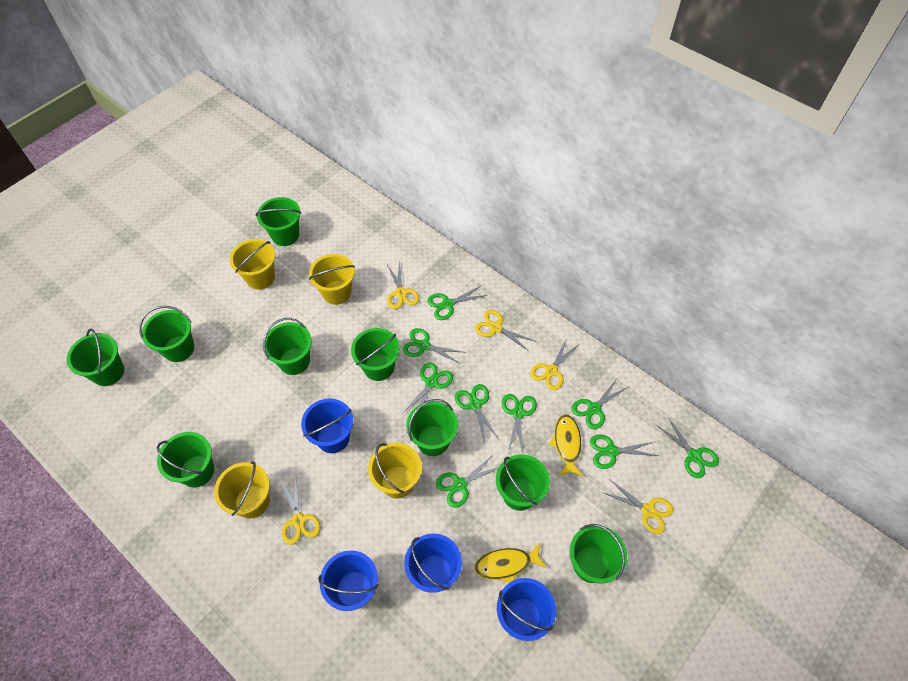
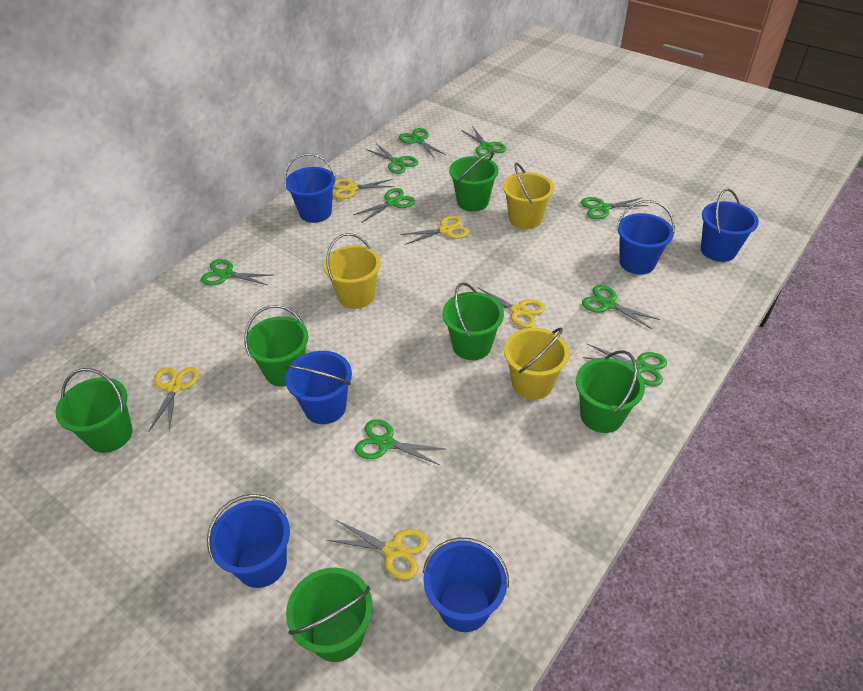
blue bucket: 4 -> 6
green bucket: 9 -> 6
yellow bucket: 4 -> 3
yellow fish: 2 -> 0

